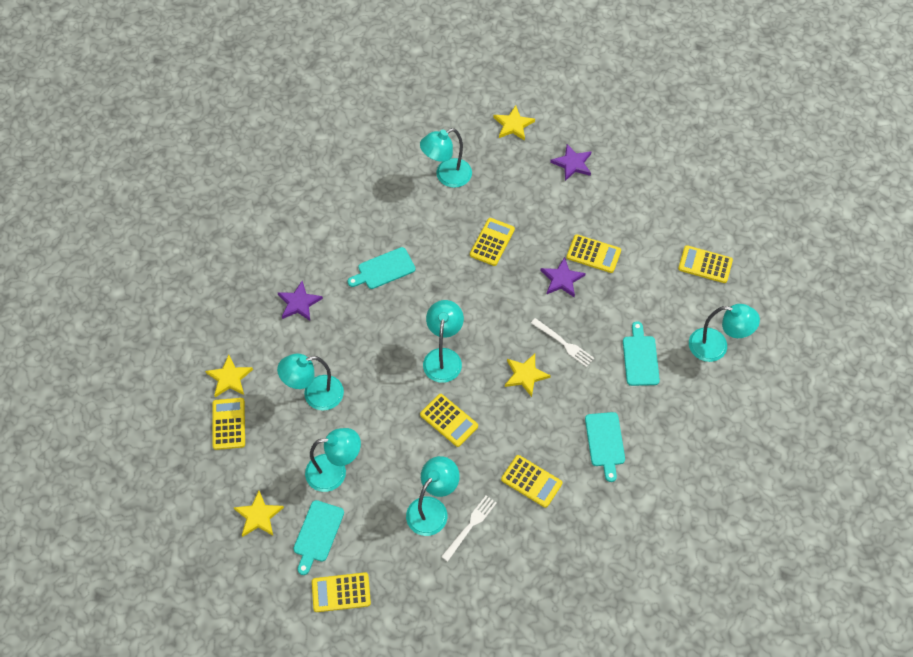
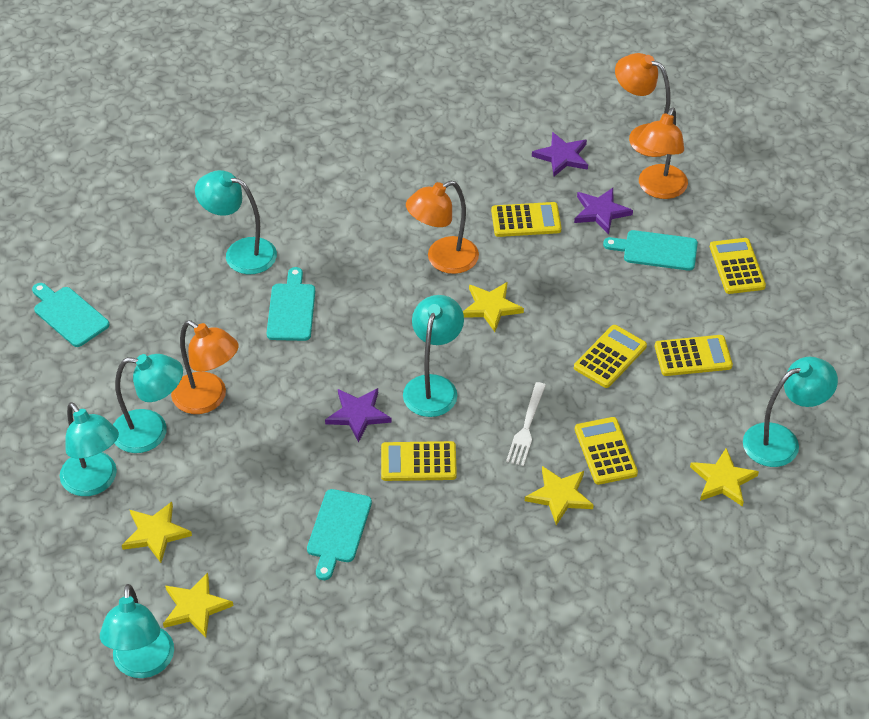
orange lamp: 0 -> 4
white fork: 2 -> 1
yellow calculator: 7 -> 6
yellow star: 4 -> 5

